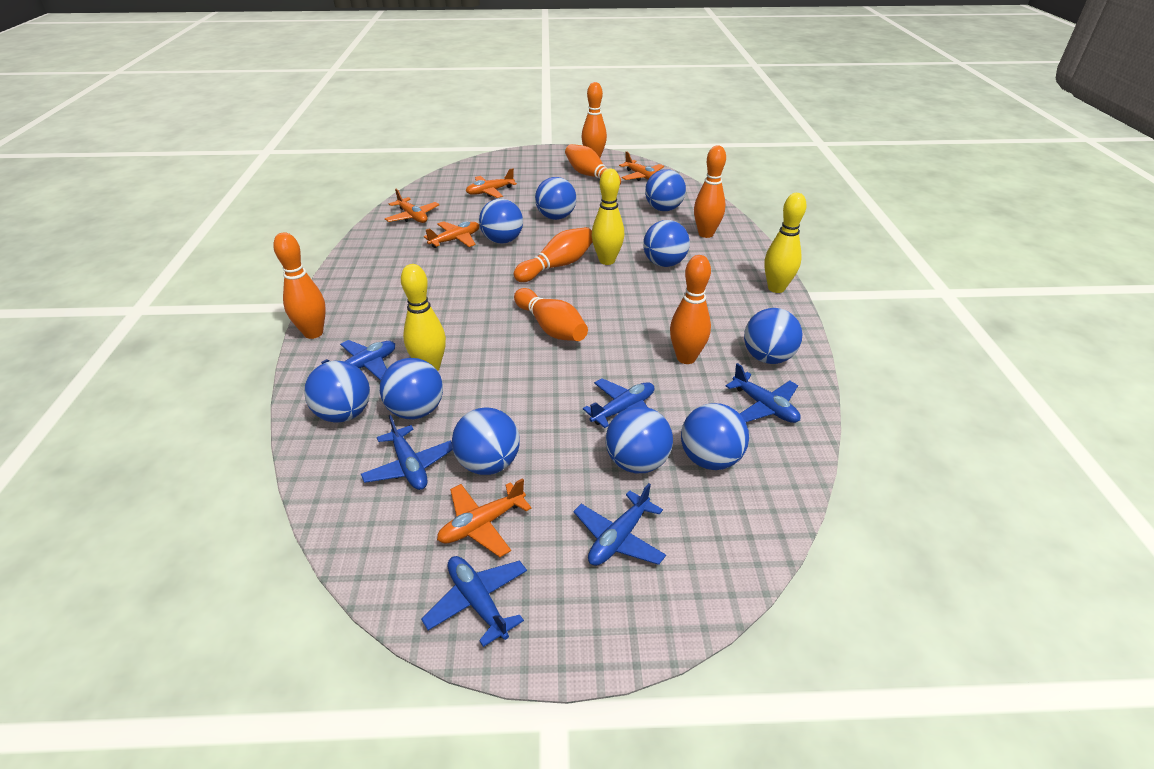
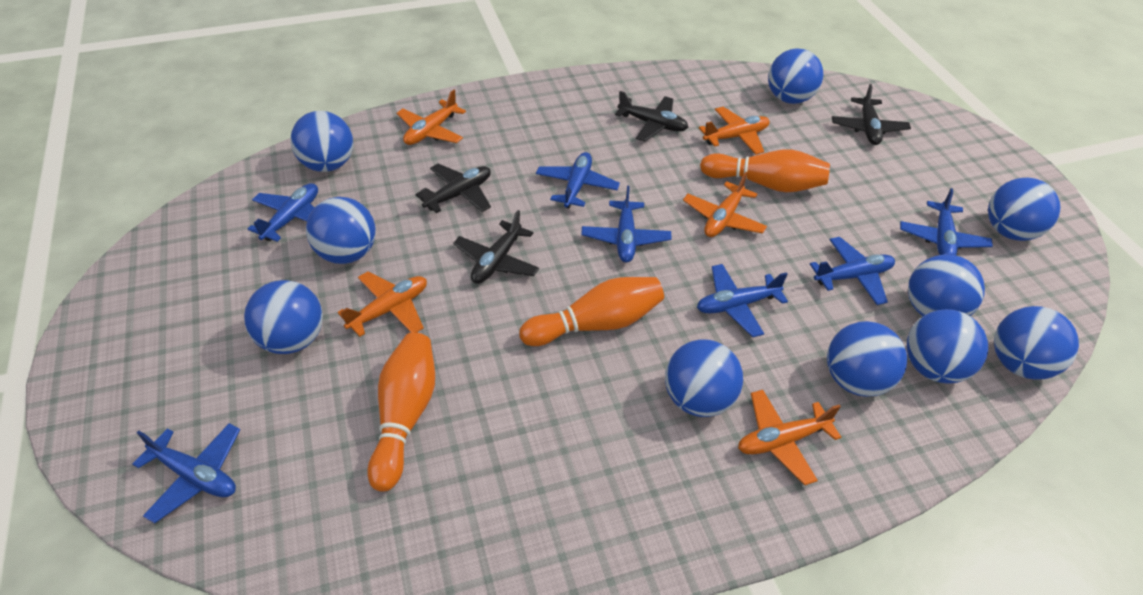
black plane: 0 -> 4
blue plane: 6 -> 7
orange bowling pin: 7 -> 3
yellow bowling pin: 3 -> 0

